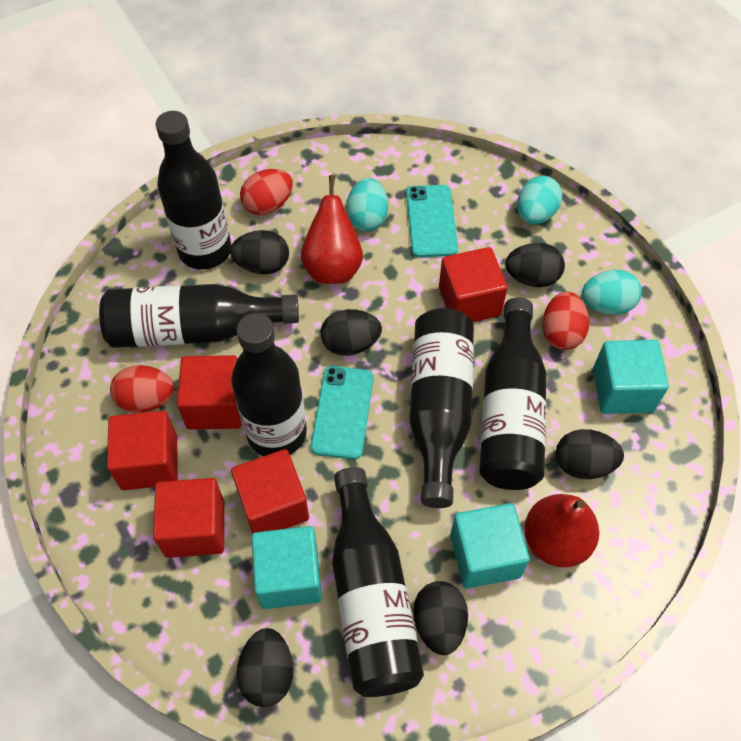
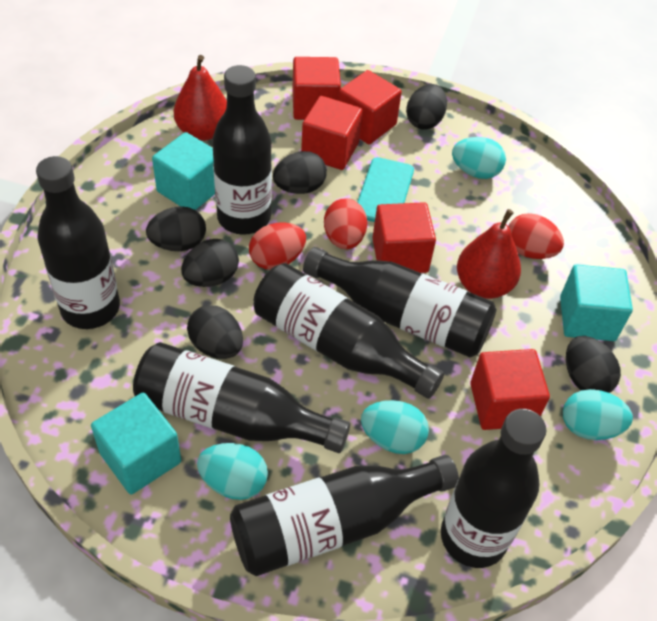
black bottle: 6 -> 7
turquoise egg: 3 -> 4
turquoise phone: 2 -> 1

